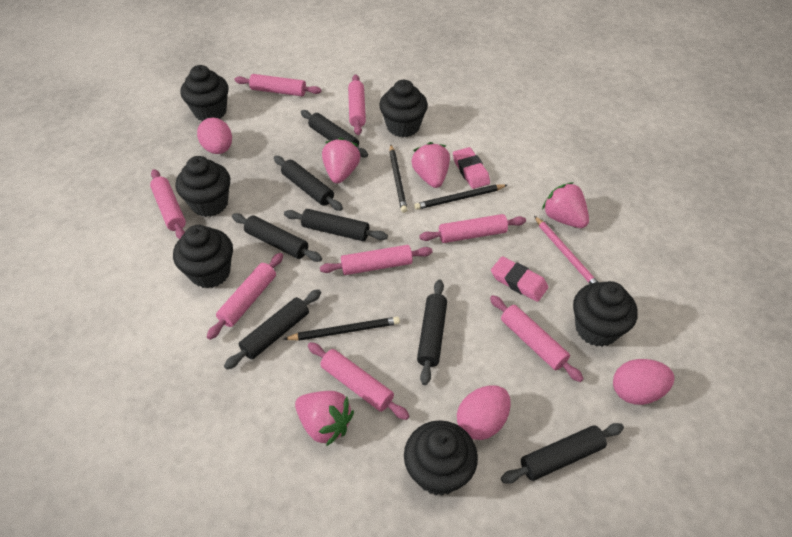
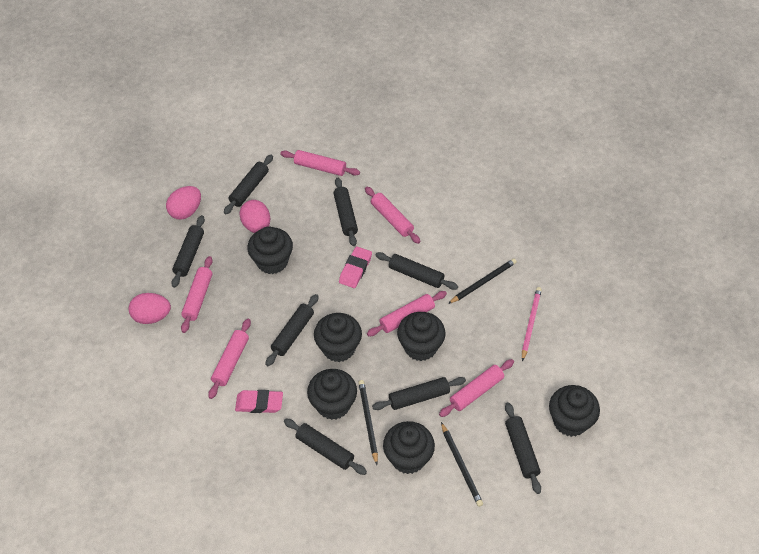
black rolling pin: 7 -> 8
pink rolling pin: 8 -> 6
pink strawberry: 4 -> 0

